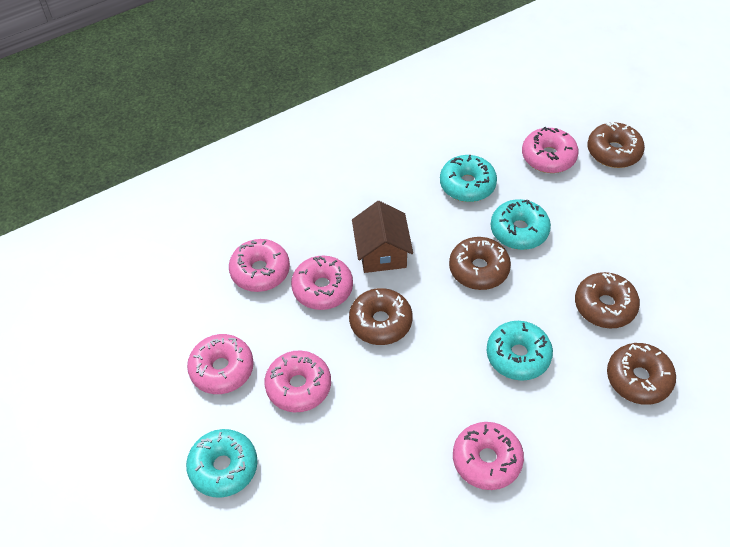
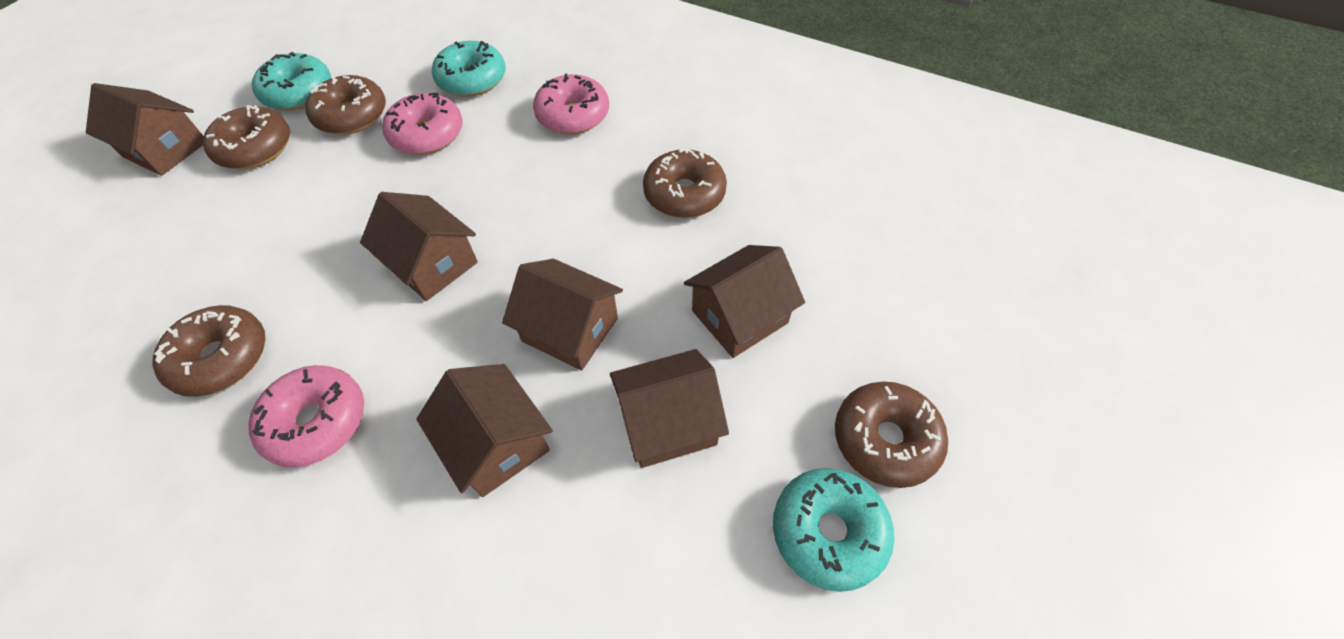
brown house: 1 -> 6
pink donut: 6 -> 3
turquoise donut: 4 -> 3

